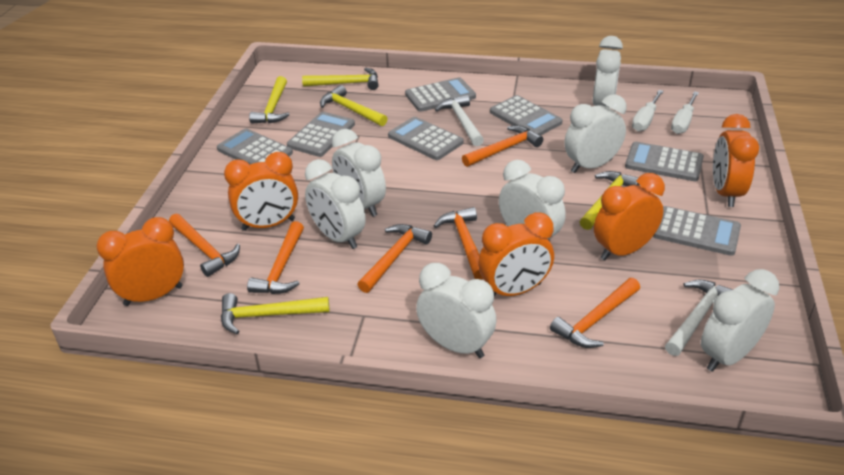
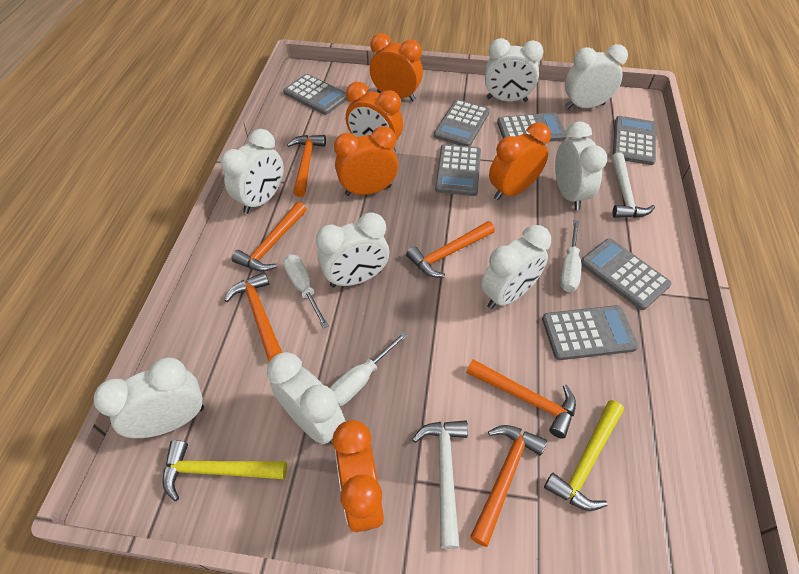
white clock: 7 -> 8
white screwdriver: 2 -> 3
yellow hammer: 5 -> 2

